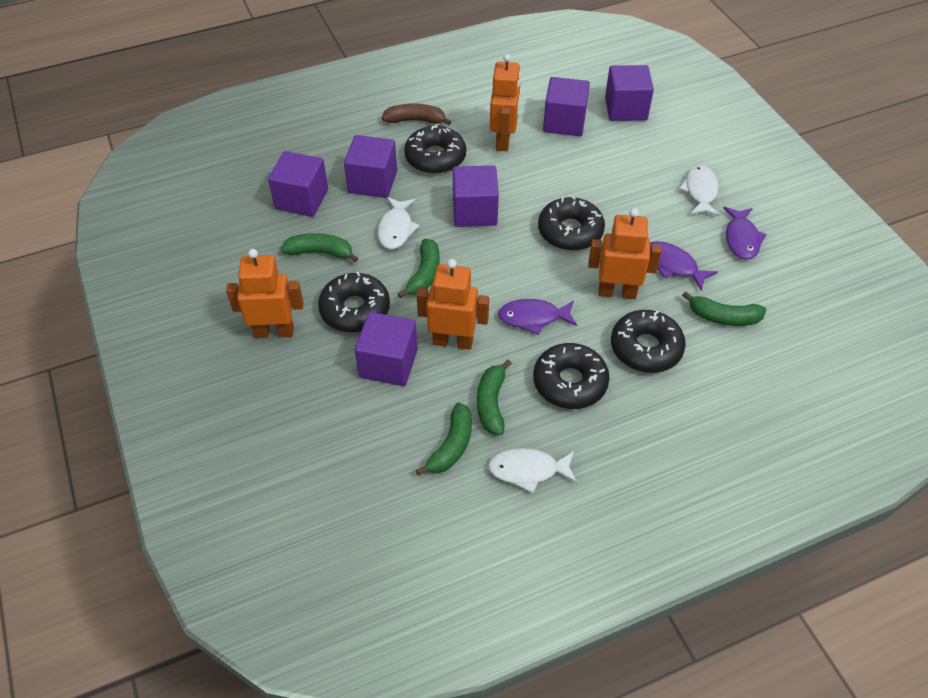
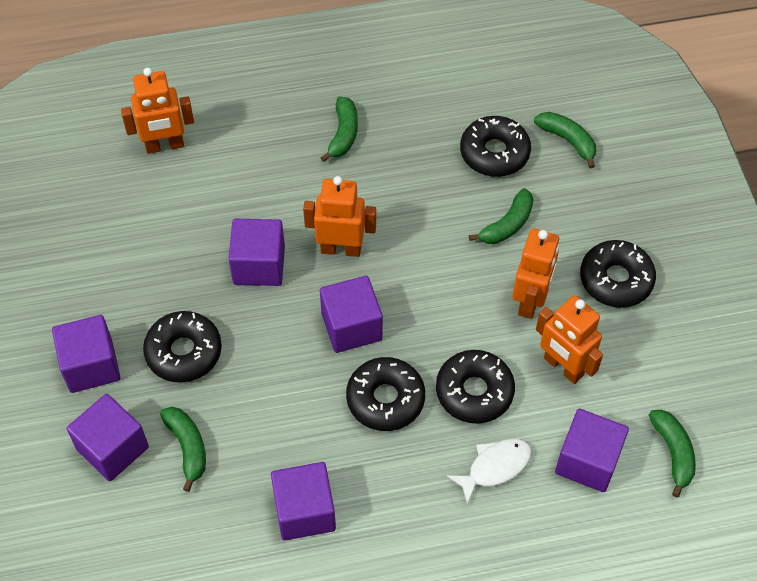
brown banana: 1 -> 0
purple fish: 3 -> 0
white fish: 3 -> 1

